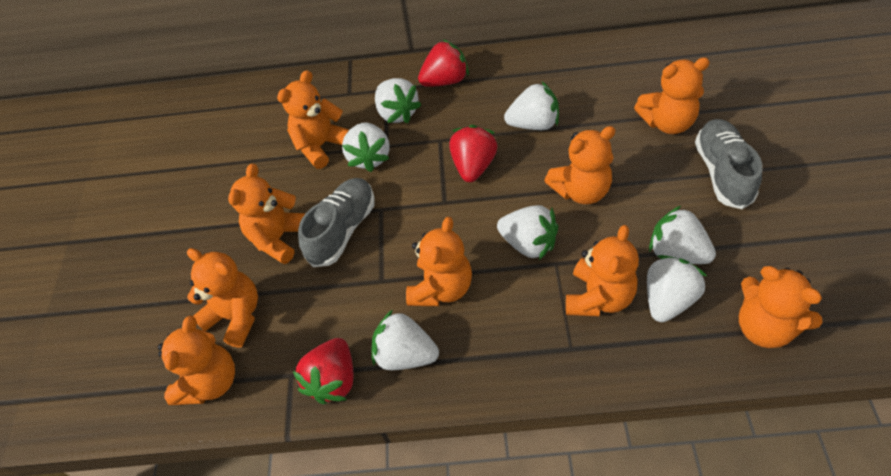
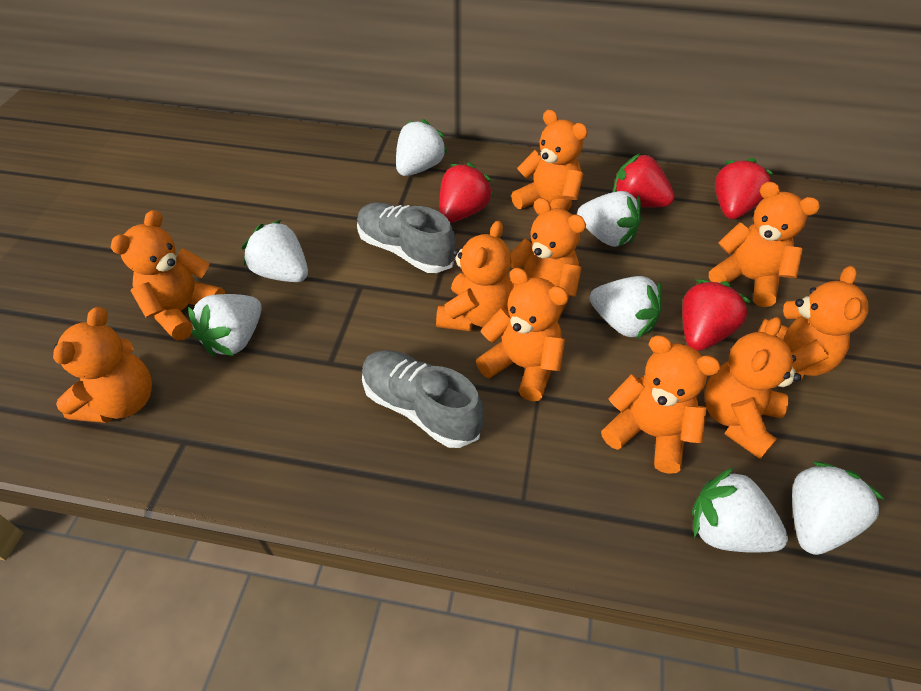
orange teddy bear: 9 -> 10
red strawberry: 3 -> 4

